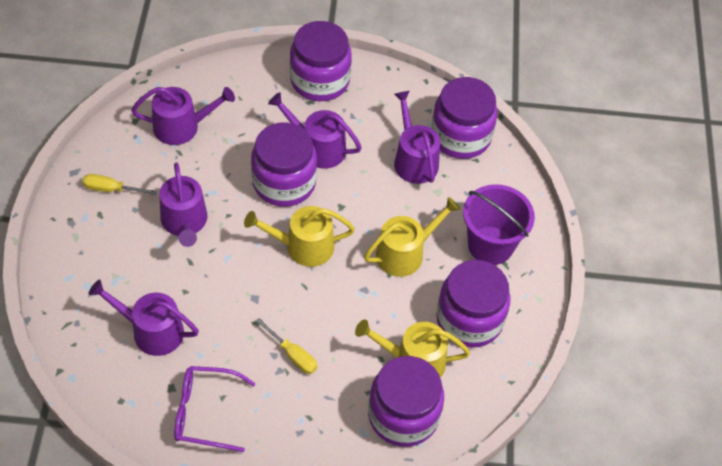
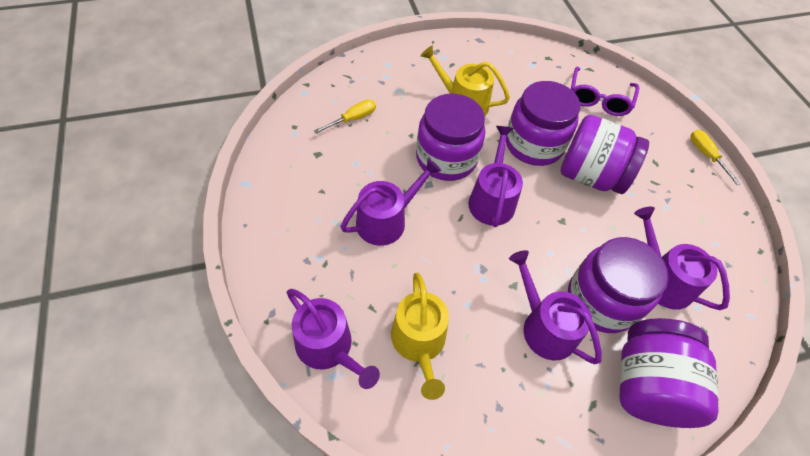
purple bucket: 1 -> 0
yellow watering can: 3 -> 2

